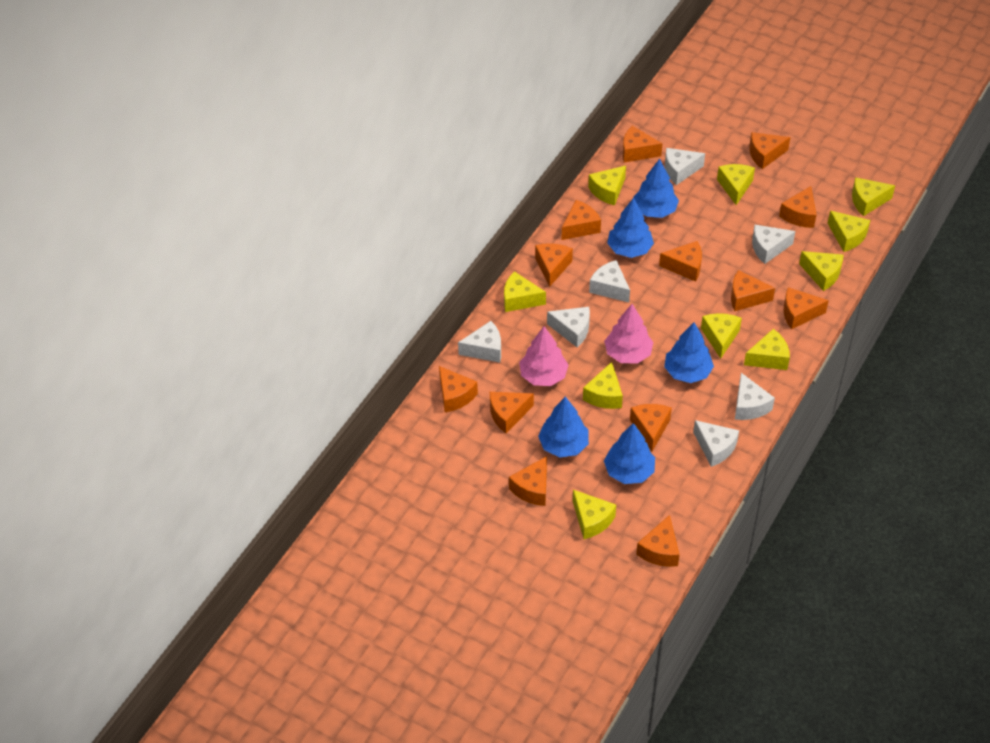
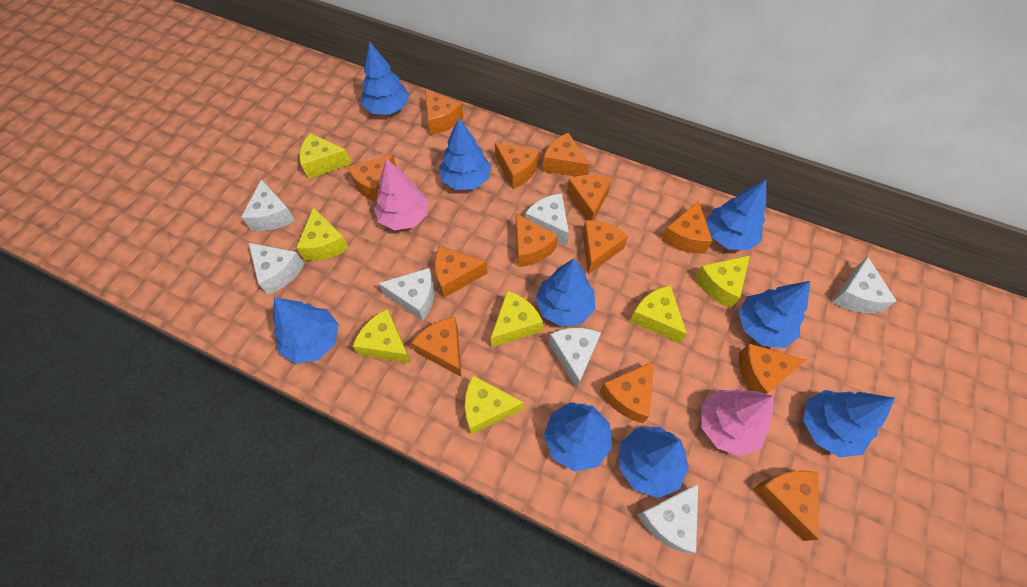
blue tree: 5 -> 9
yellow cheese: 10 -> 7

